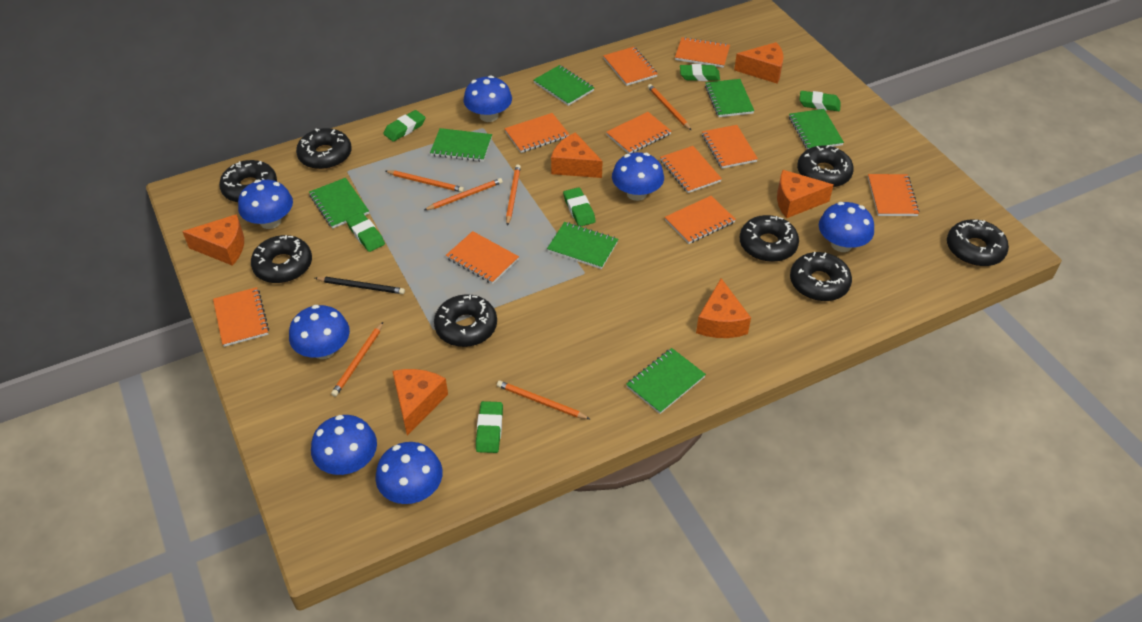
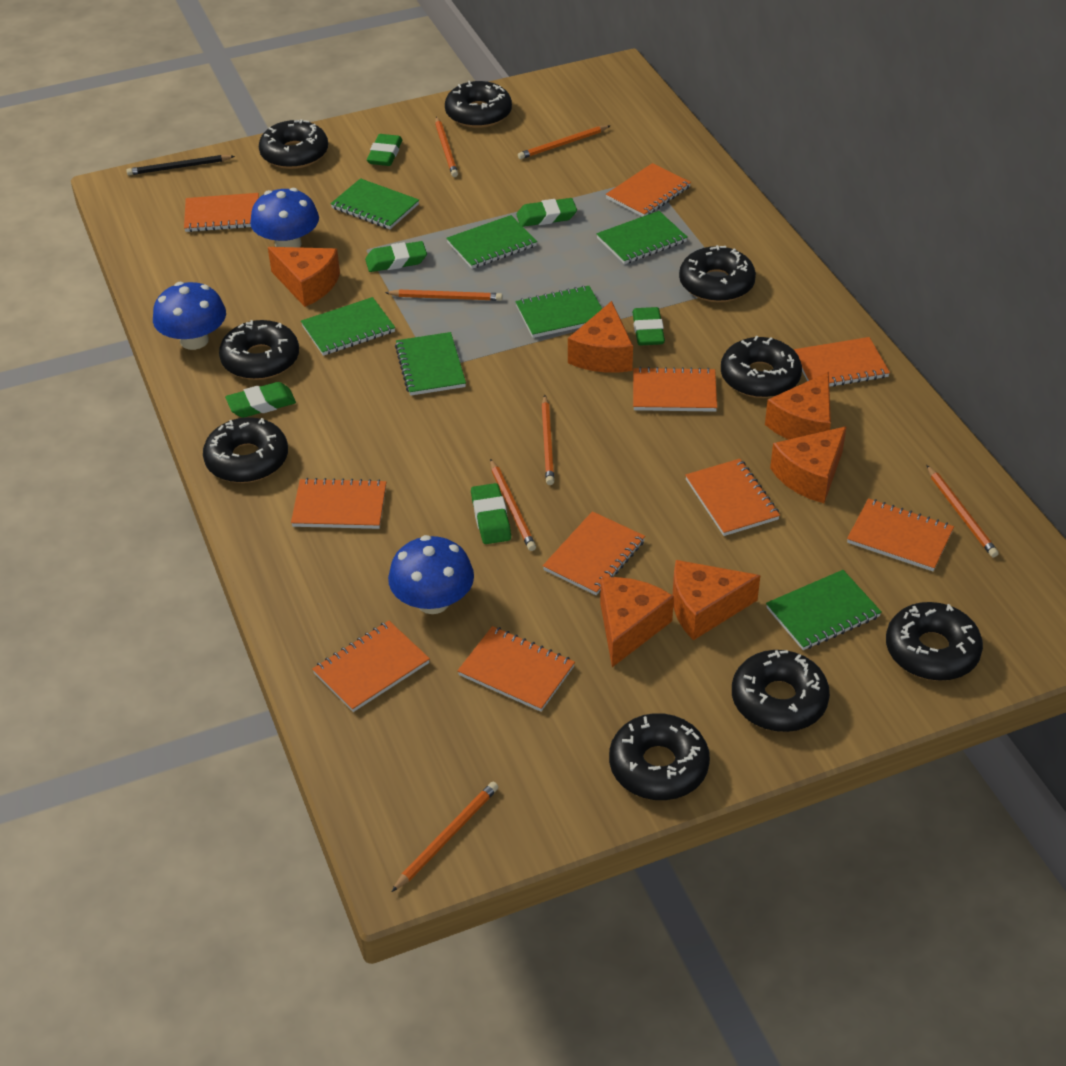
black donut: 8 -> 9
blue mushroom: 7 -> 3
orange pencil: 6 -> 7

